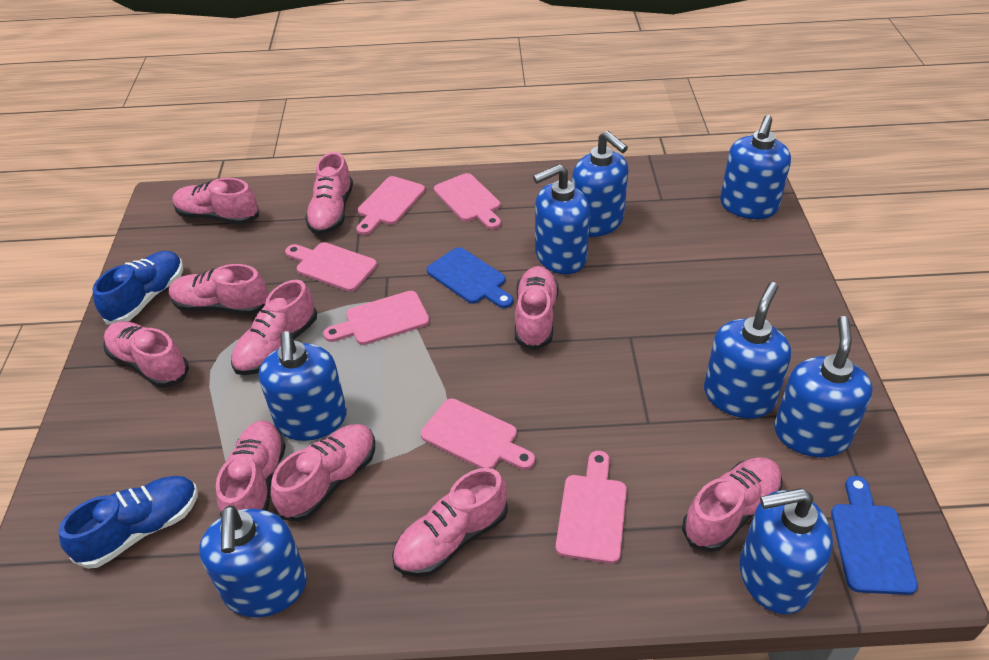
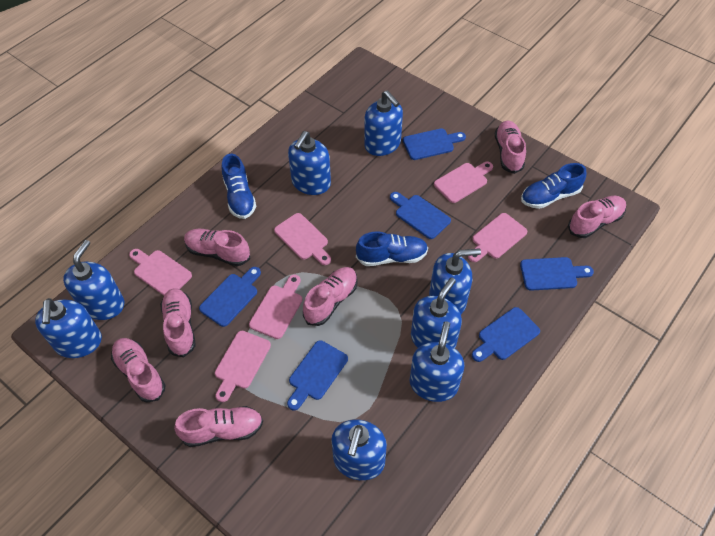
blue cutting board: 2 -> 6
blue shoe: 2 -> 3
pink shoe: 10 -> 7

